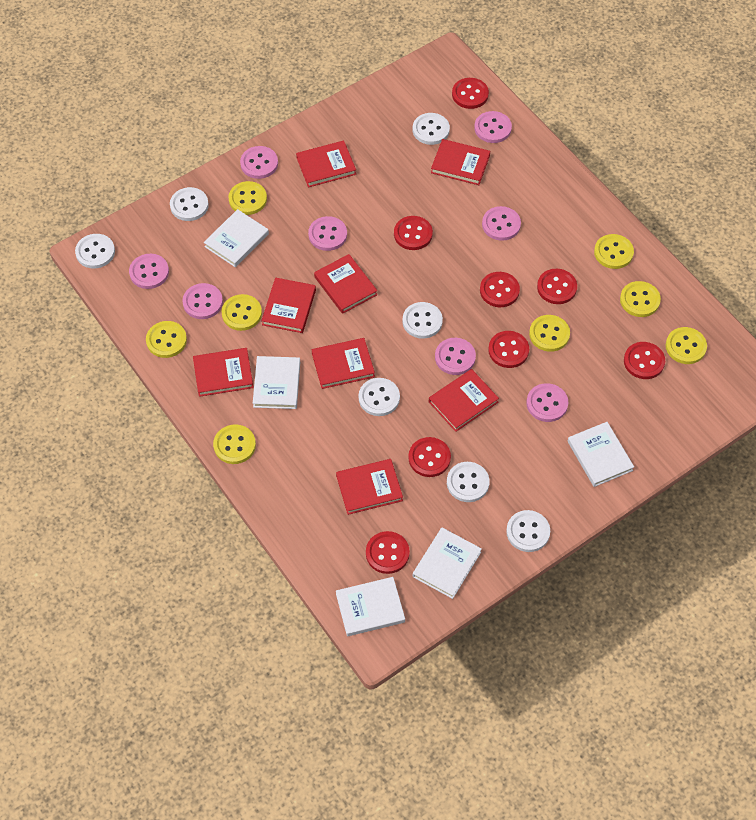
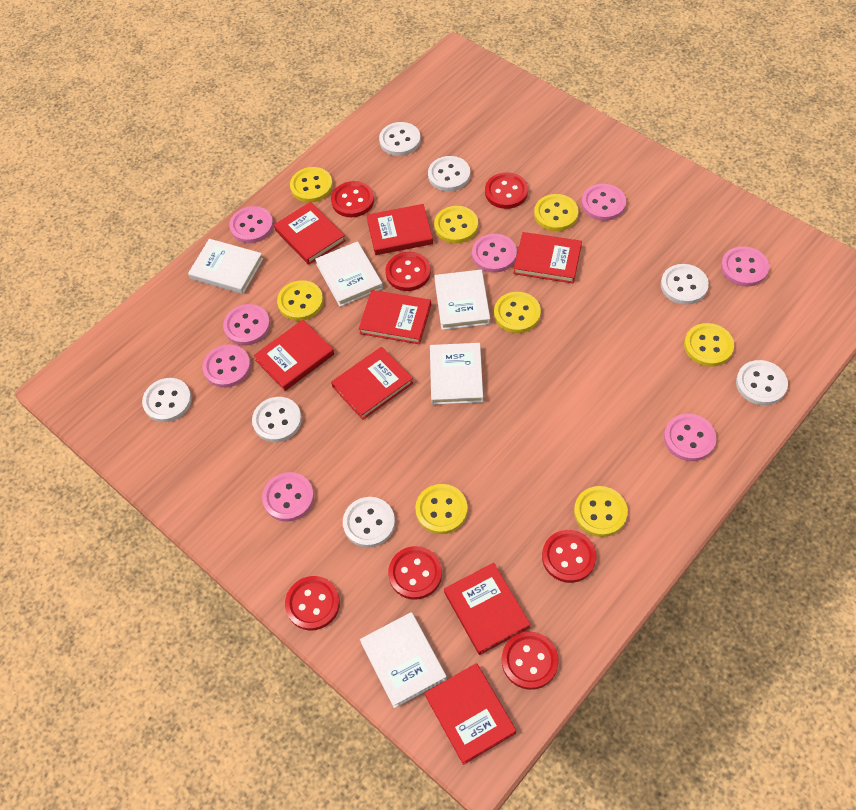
red button: 8 -> 7

